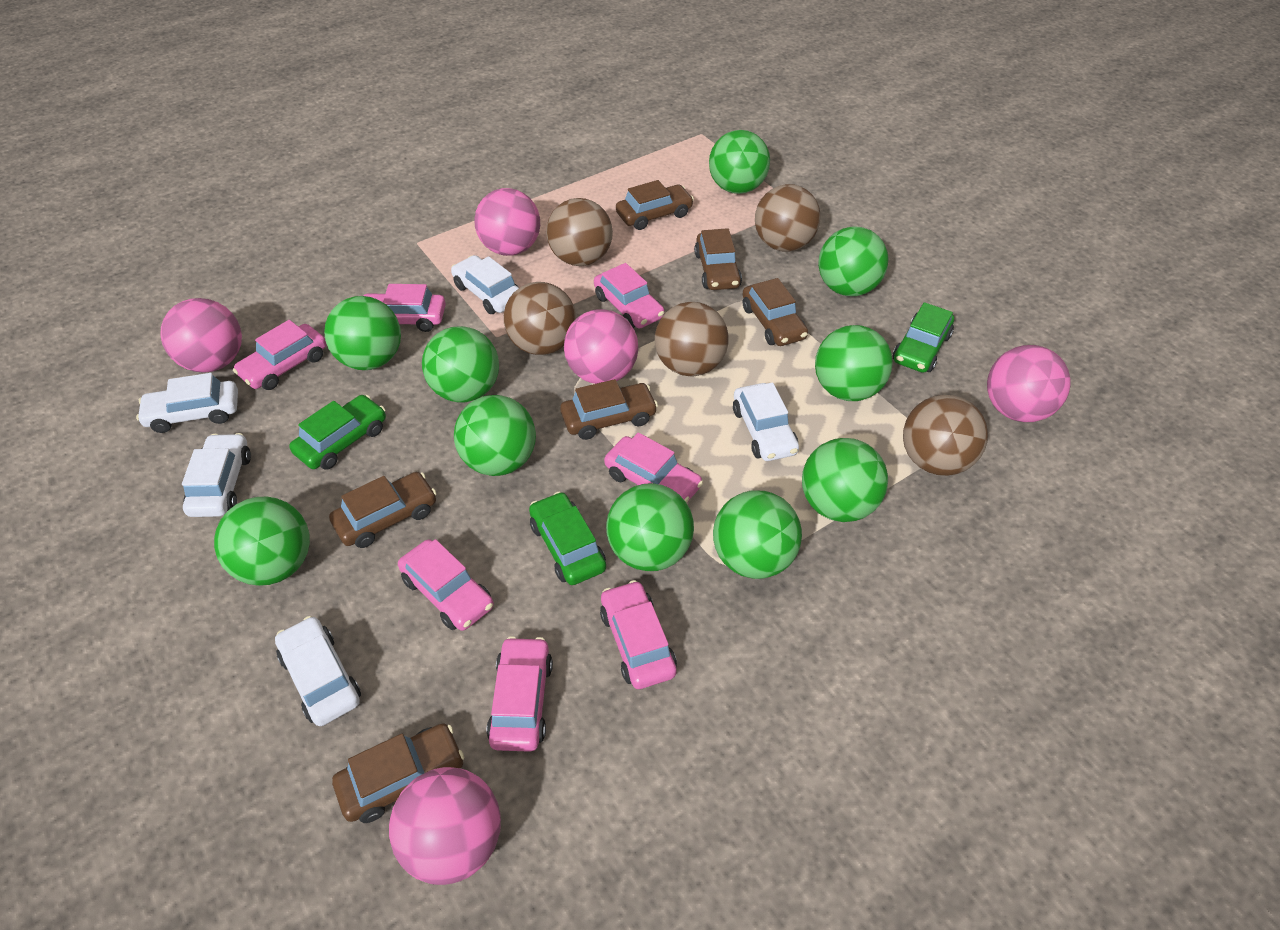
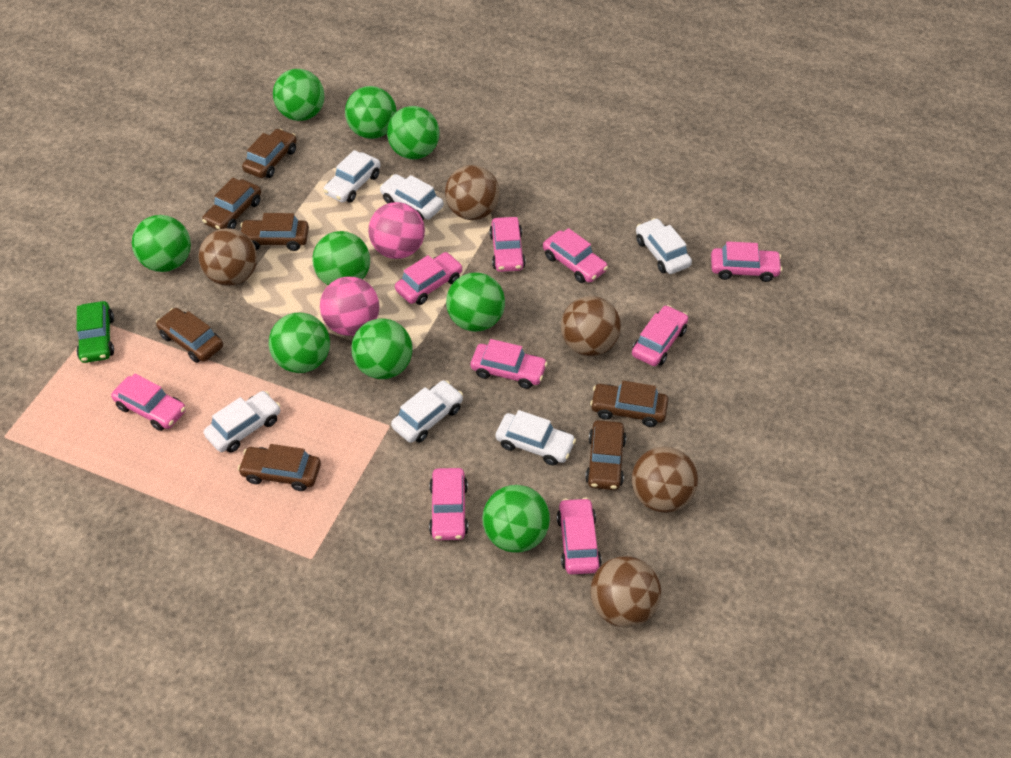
brown car: 6 -> 7
green ball: 10 -> 9
green car: 3 -> 1
pink ball: 5 -> 2
pink car: 7 -> 9
white car: 5 -> 6

